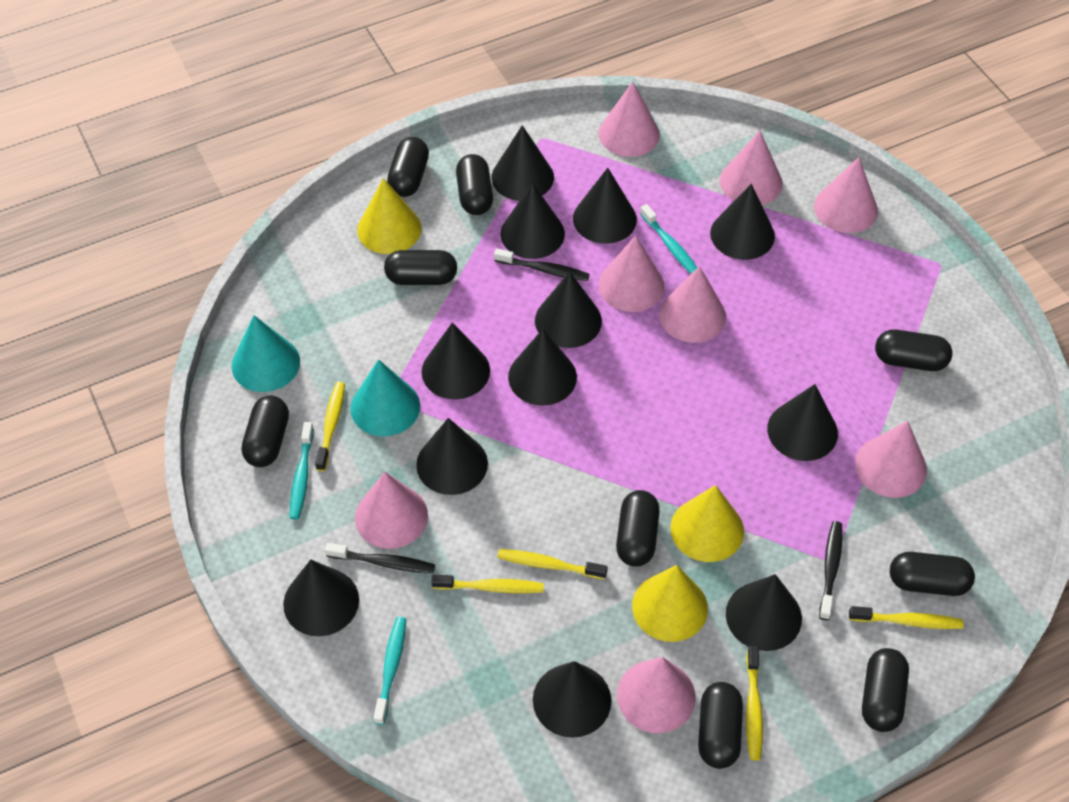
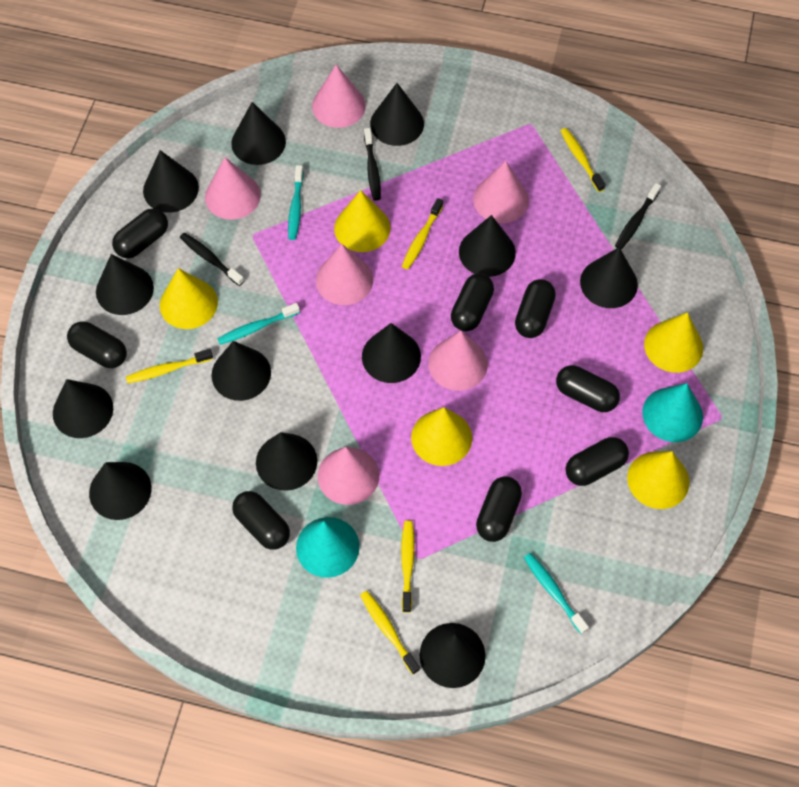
black capsule: 9 -> 8
pink cone: 8 -> 6
yellow cone: 3 -> 5

